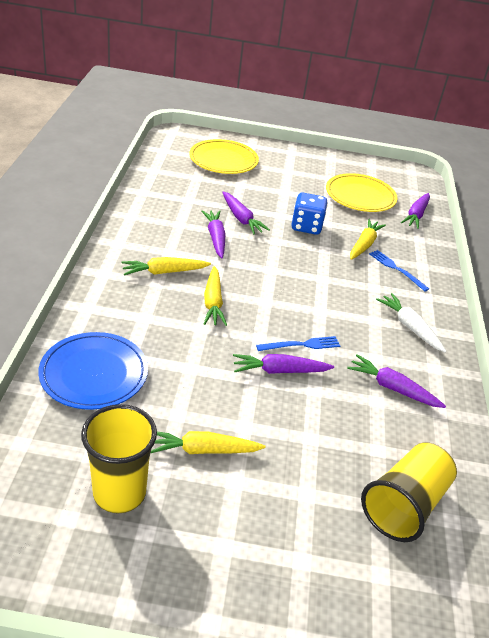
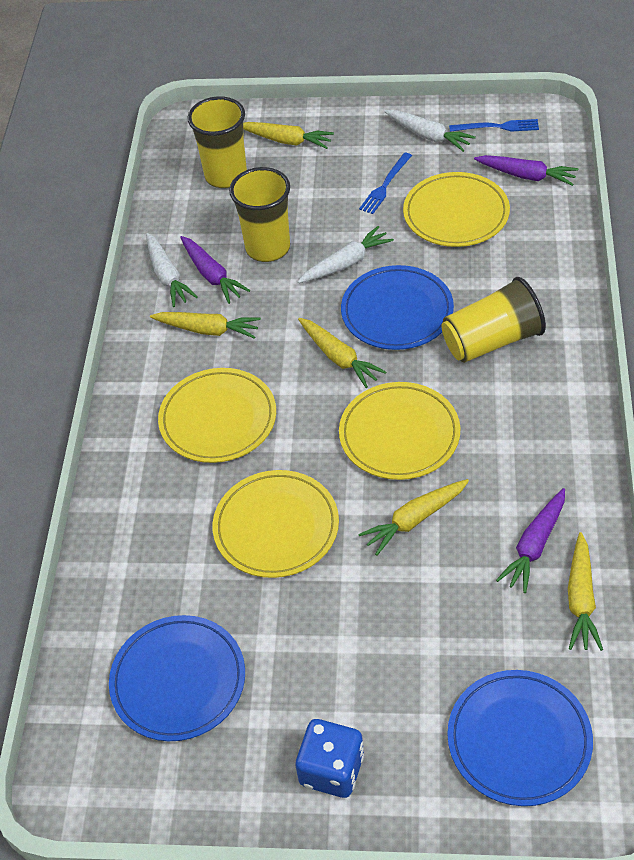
blue plate: 1 -> 3
purple carrot: 5 -> 3
white carrot: 1 -> 3
yellow carrot: 4 -> 5
yellow cup: 2 -> 3
yellow plate: 2 -> 4

